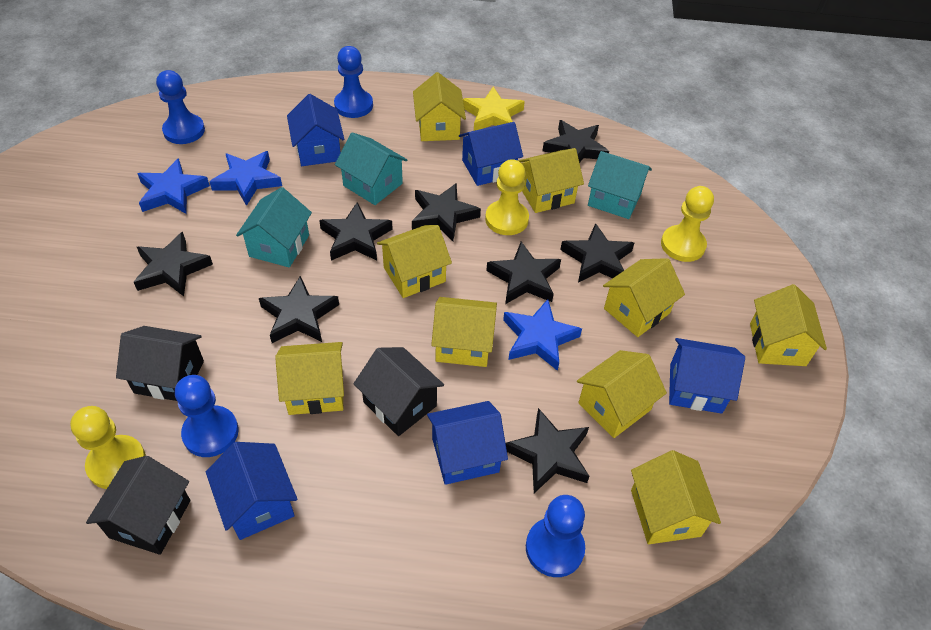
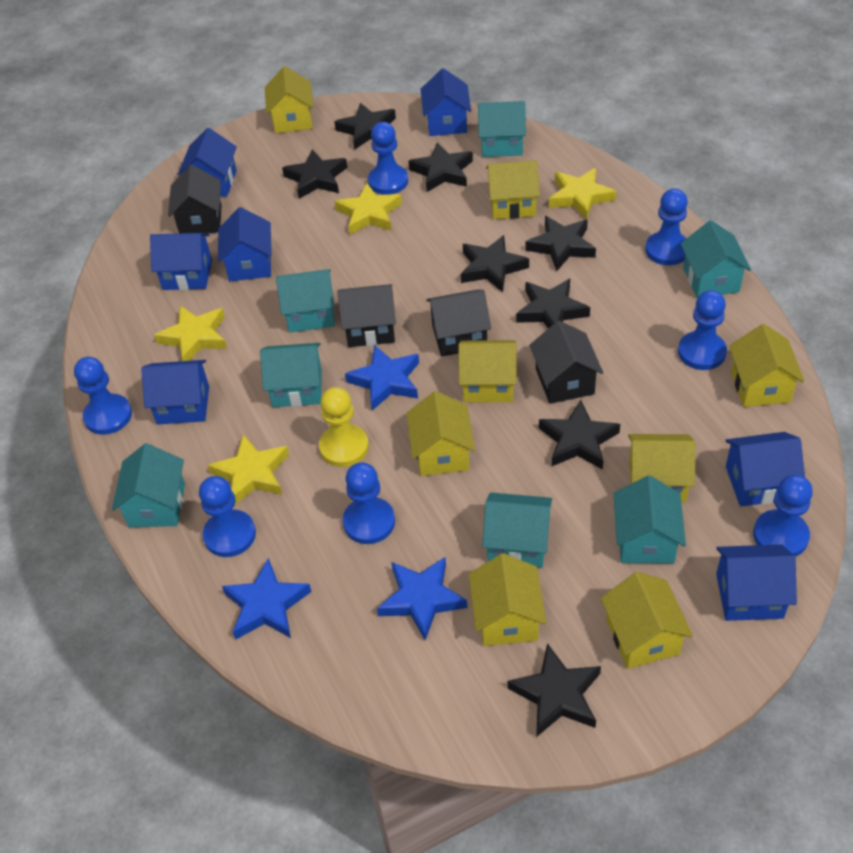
black house: 3 -> 4
blue house: 5 -> 7
blue pawn: 4 -> 7
turquoise house: 3 -> 7
yellow house: 9 -> 8
yellow pawn: 3 -> 1
yellow star: 1 -> 4

